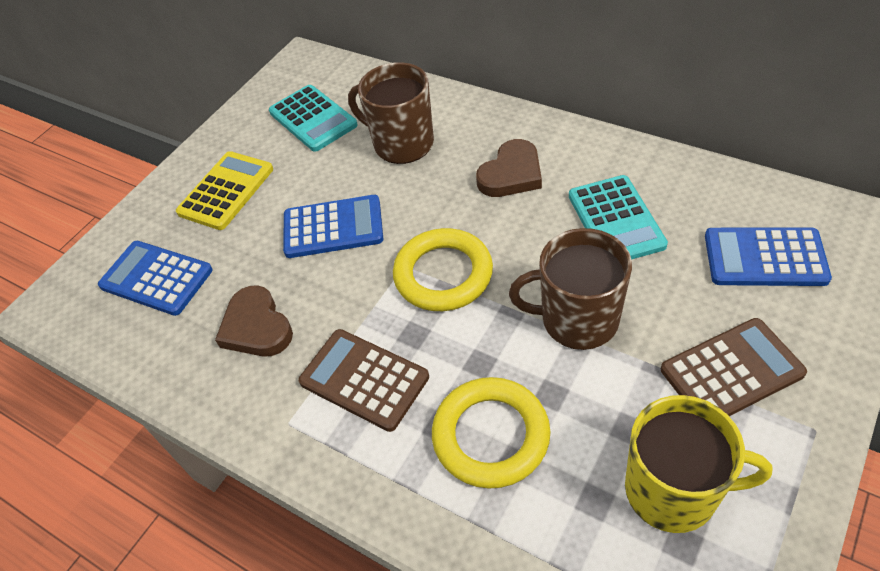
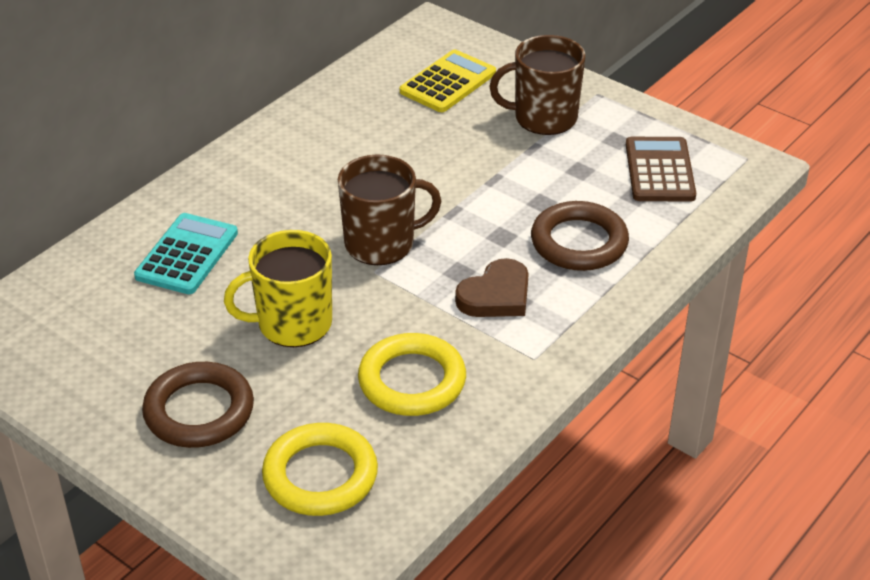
blue calculator: 3 -> 0
brown calculator: 2 -> 1
brown heart: 2 -> 1
brown ring: 0 -> 2
turquoise calculator: 2 -> 1

